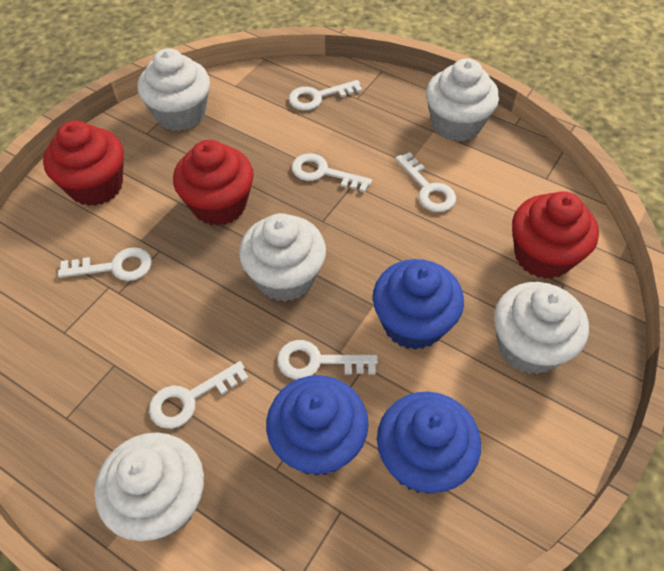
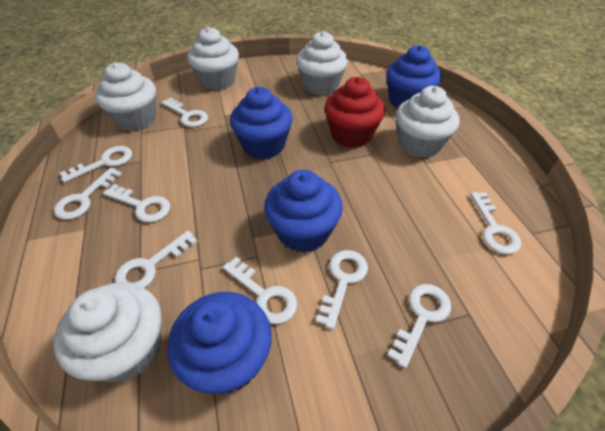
blue cupcake: 3 -> 4
red cupcake: 3 -> 1
white key: 6 -> 9

